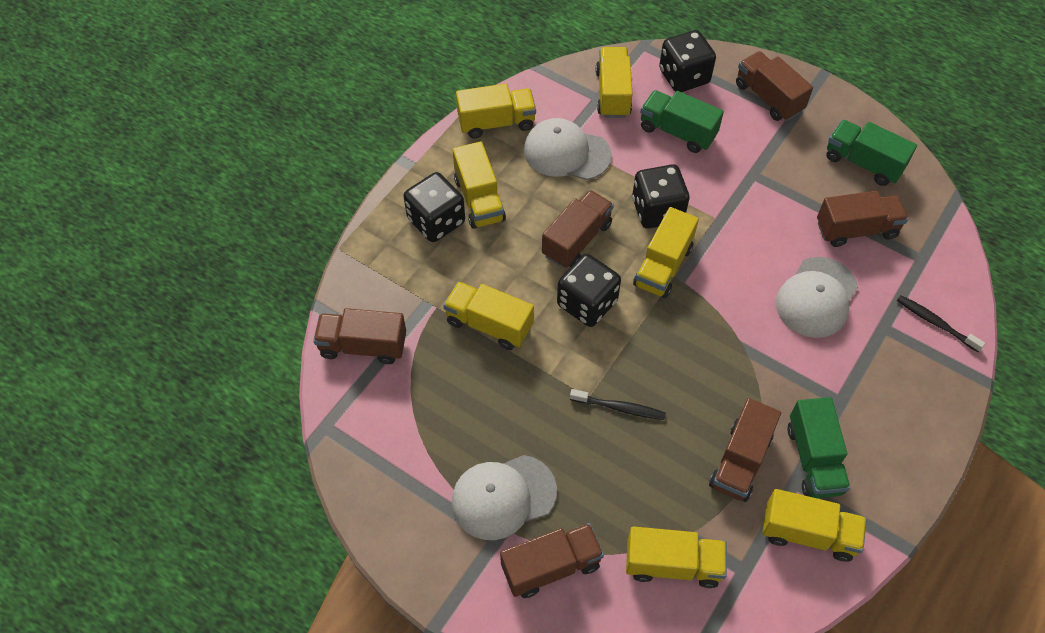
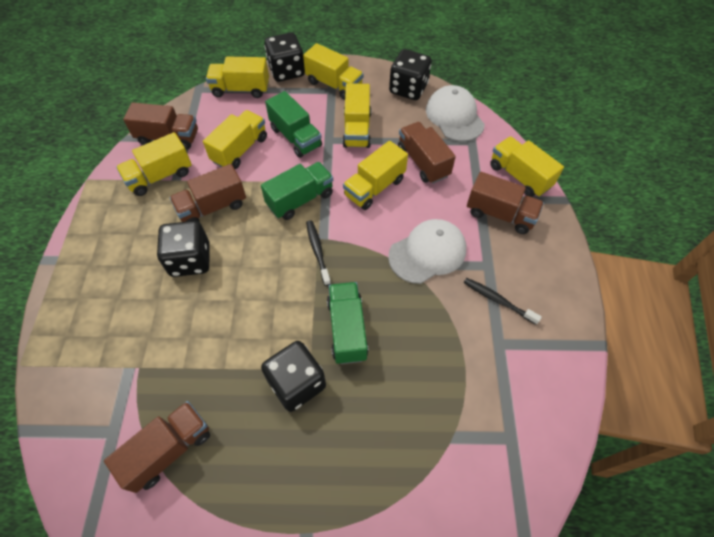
brown truck: 6 -> 5
white cap: 3 -> 2

